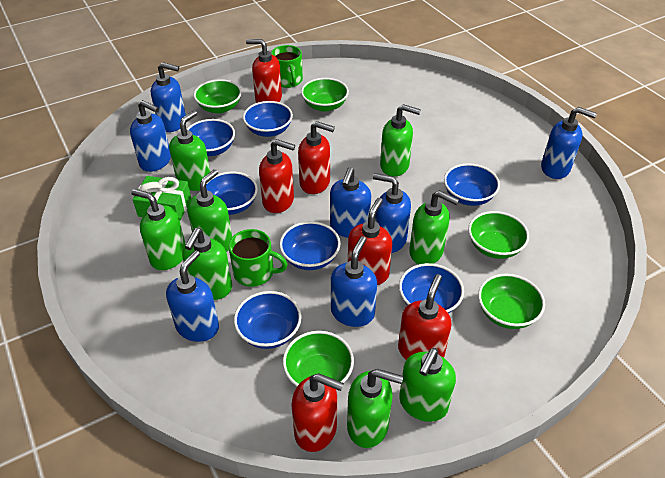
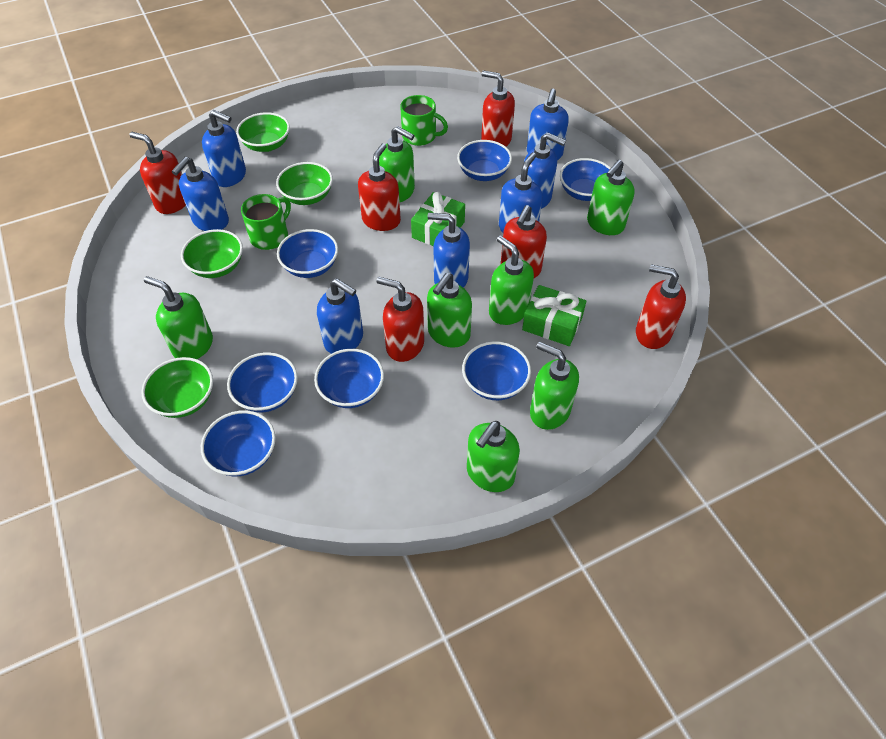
green bowl: 5 -> 4
green gift: 1 -> 2
green soap dispenser: 8 -> 7

